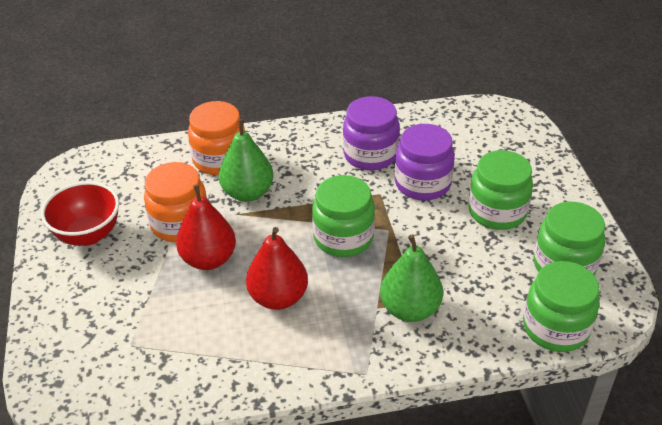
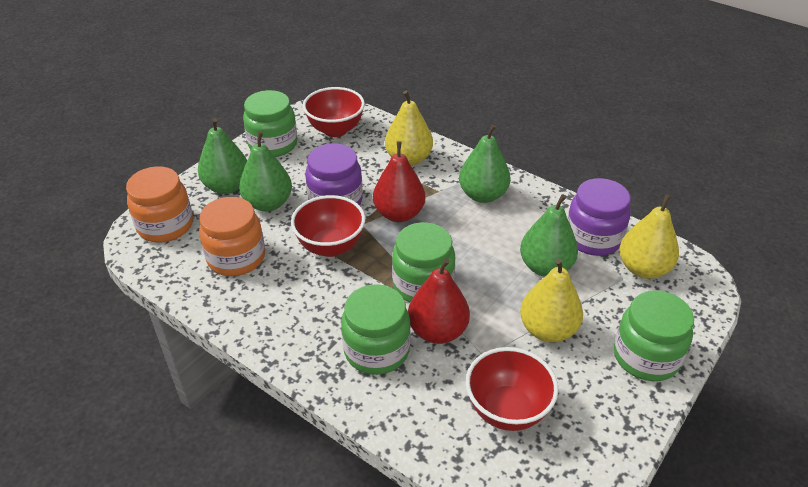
green pear: 2 -> 4
red bowl: 1 -> 3
yellow pear: 0 -> 3

